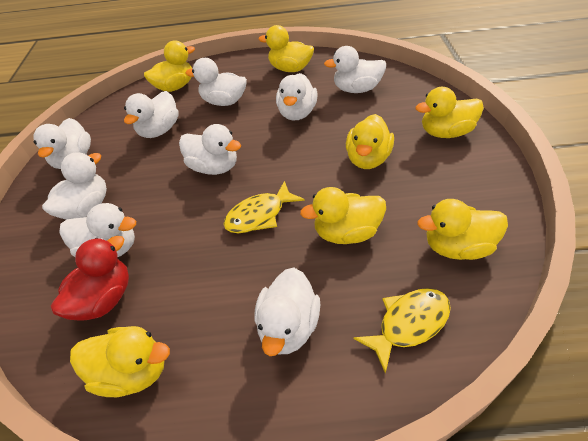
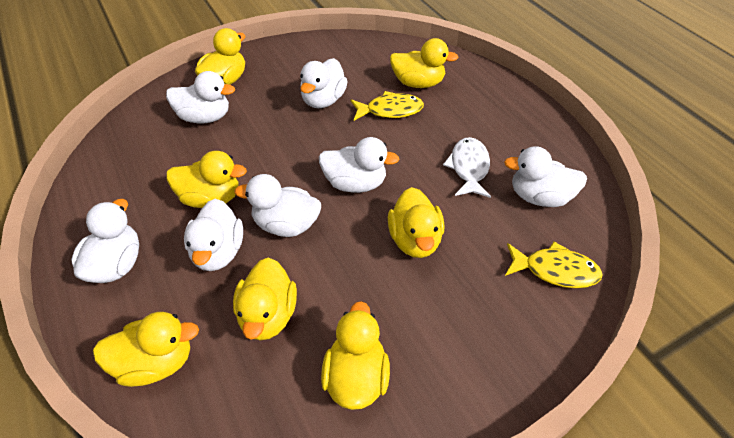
red duck: 1 -> 0
white duck: 9 -> 7
white fish: 0 -> 1

